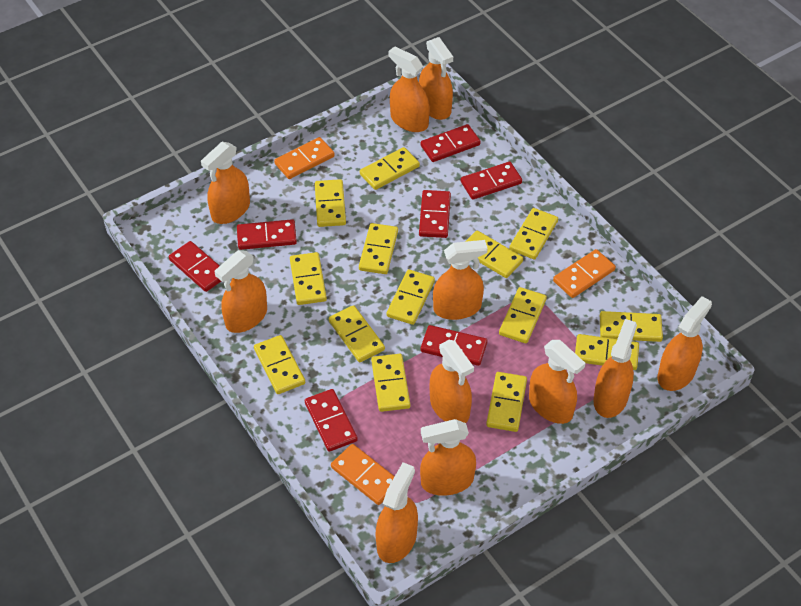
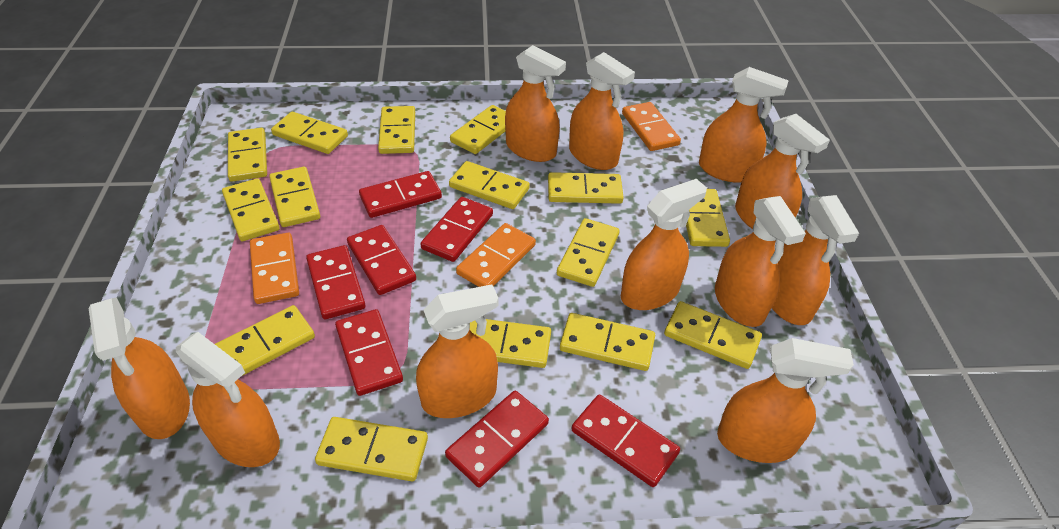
yellow domino: 14 -> 15

